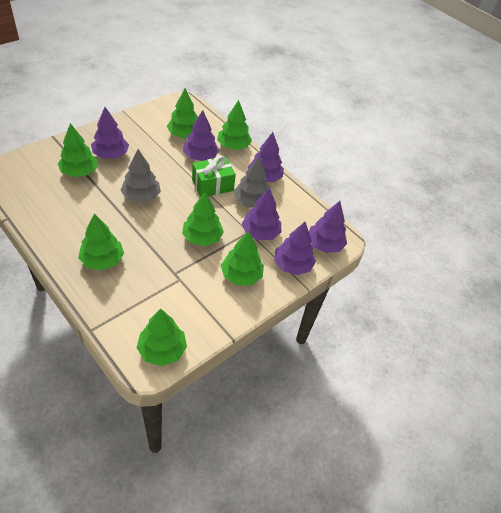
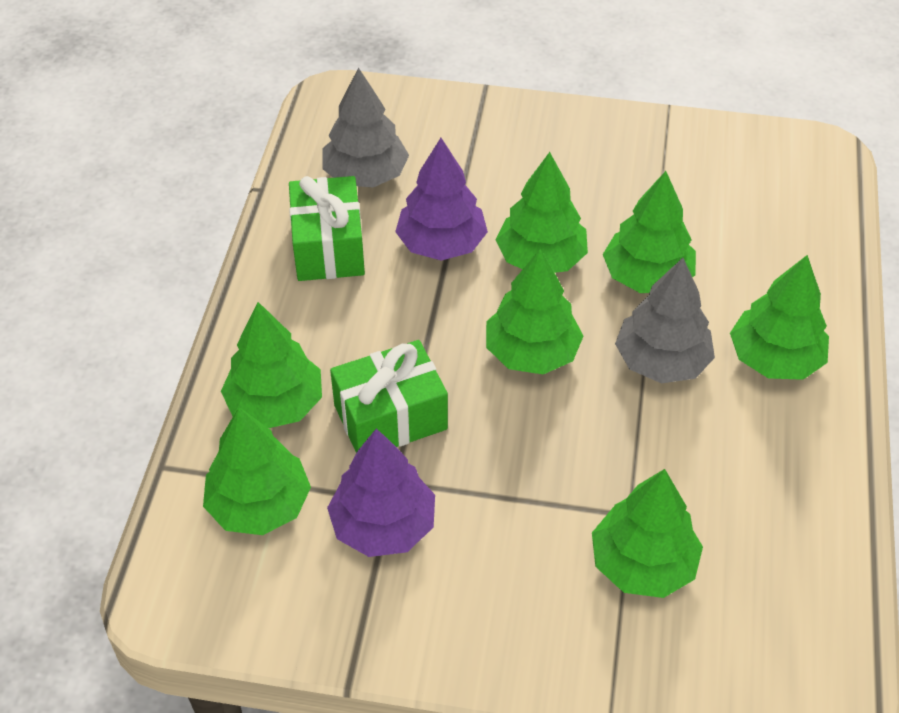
green gift: 1 -> 2
purple tree: 6 -> 2

